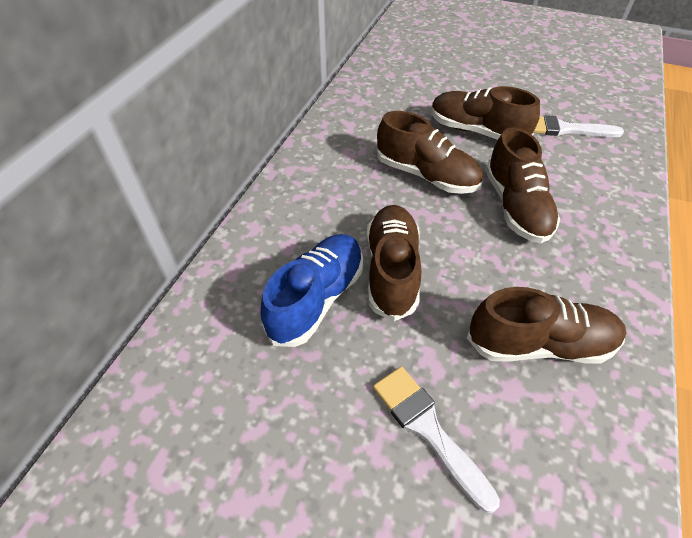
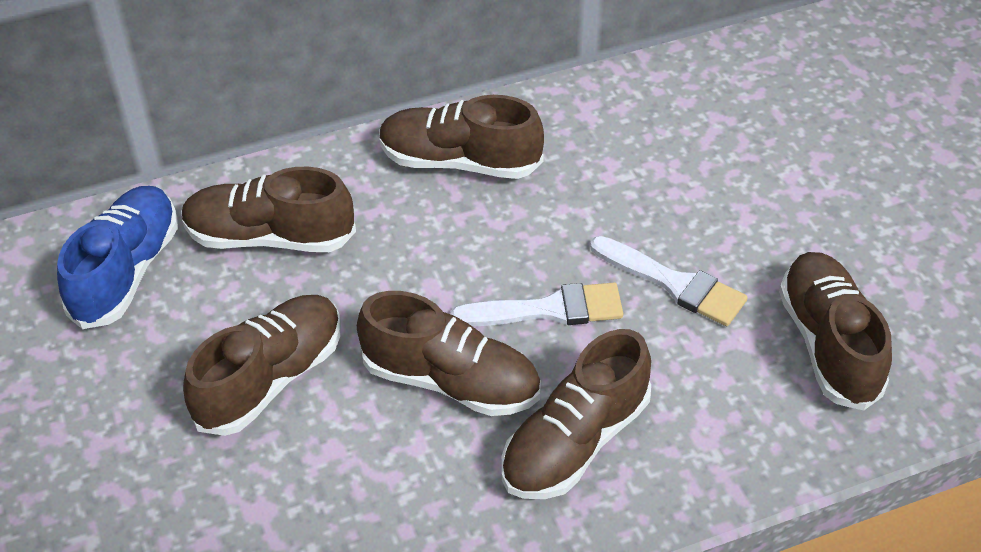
brown shoe: 5 -> 6

